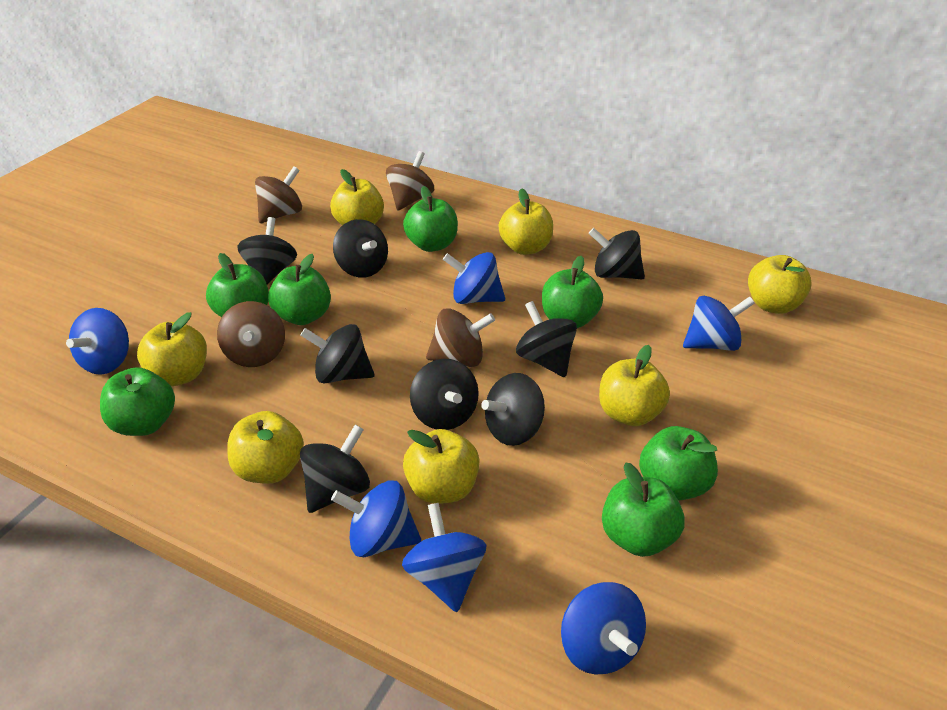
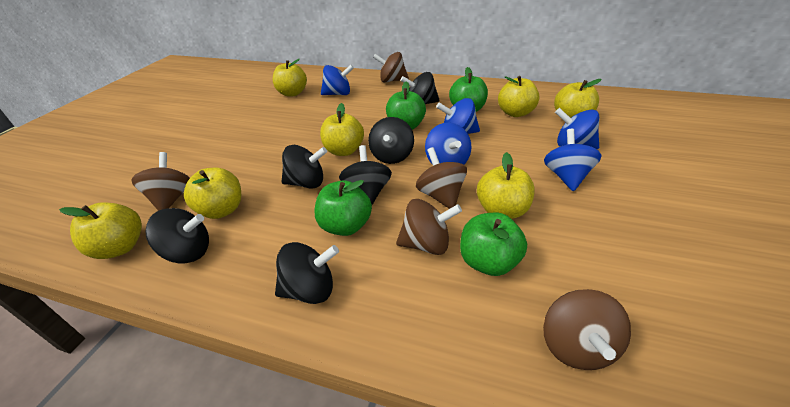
black spinning top: 8 -> 6
blue spinning top: 6 -> 5
brown spinning top: 4 -> 5
green apple: 7 -> 4

